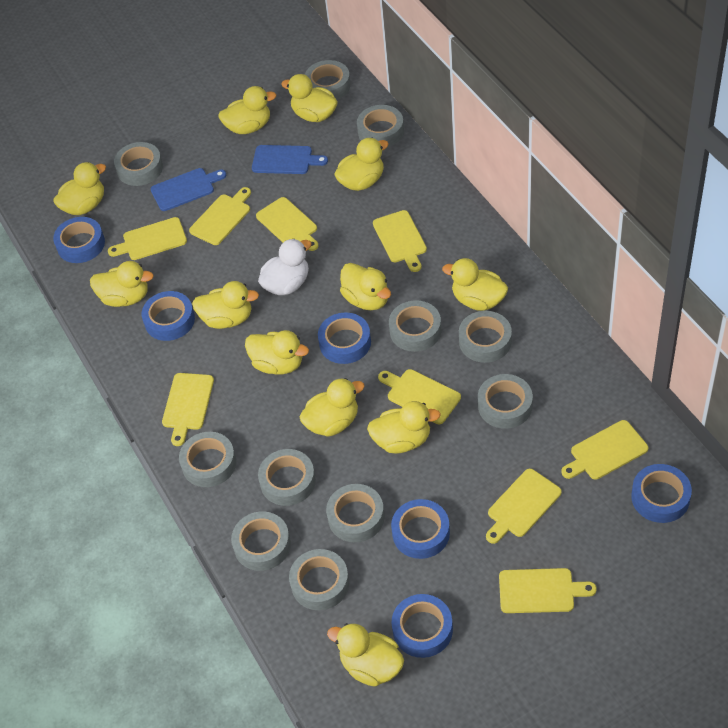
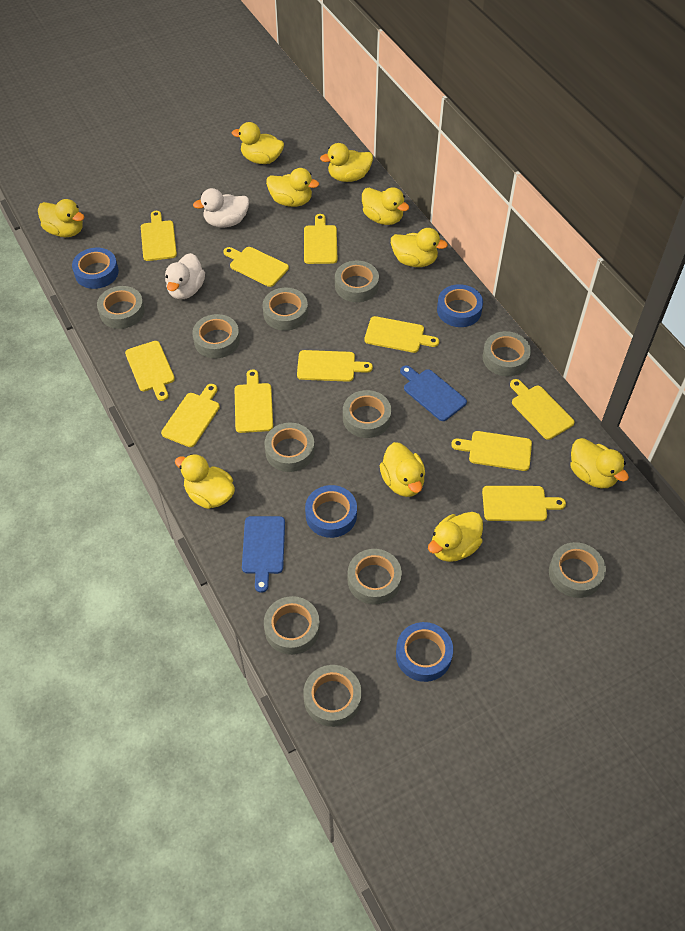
blue tape: 6 -> 4
white duck: 1 -> 2
yellow cutting board: 9 -> 11
yellow duck: 12 -> 10

